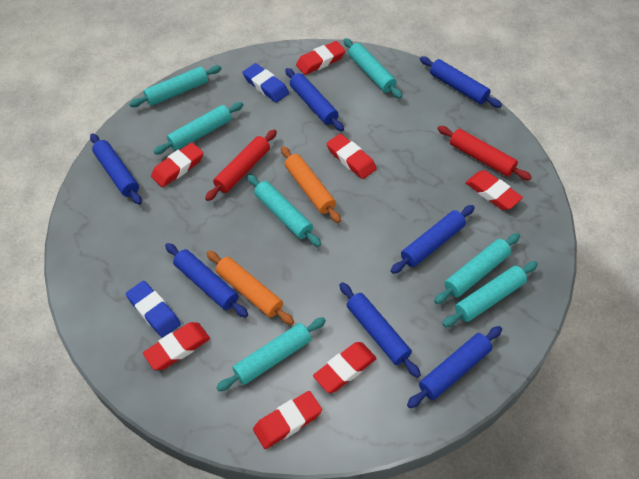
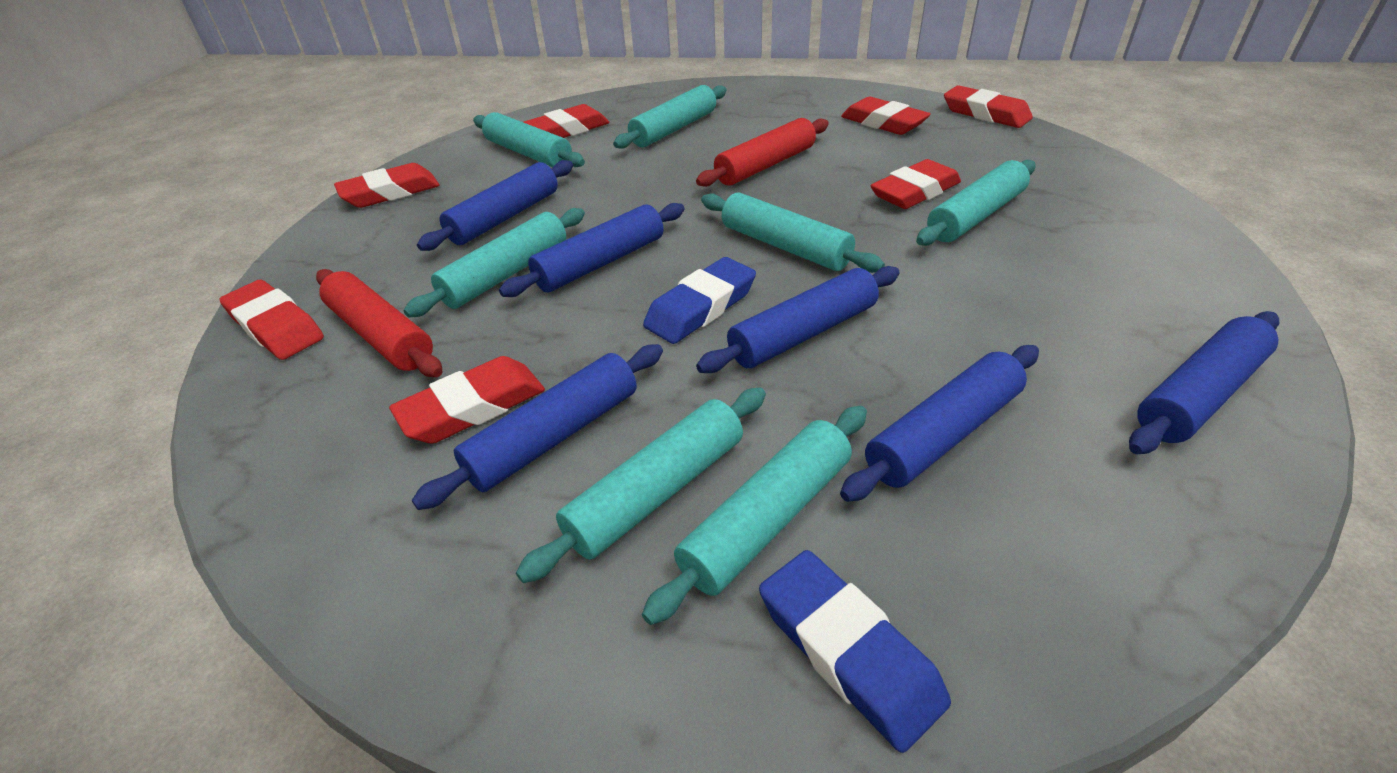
blue rolling pin: 7 -> 6
orange rolling pin: 2 -> 0

